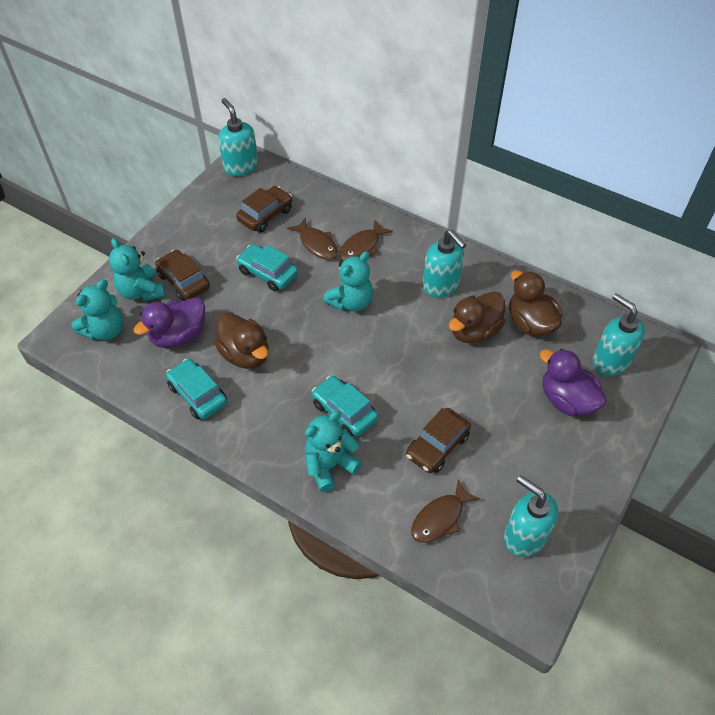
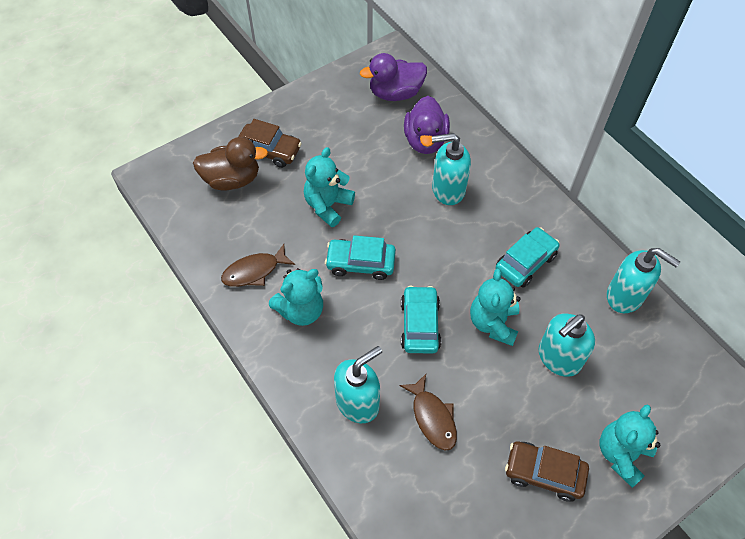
brown car: 3 -> 2
brown duck: 3 -> 1
brown fish: 3 -> 2

